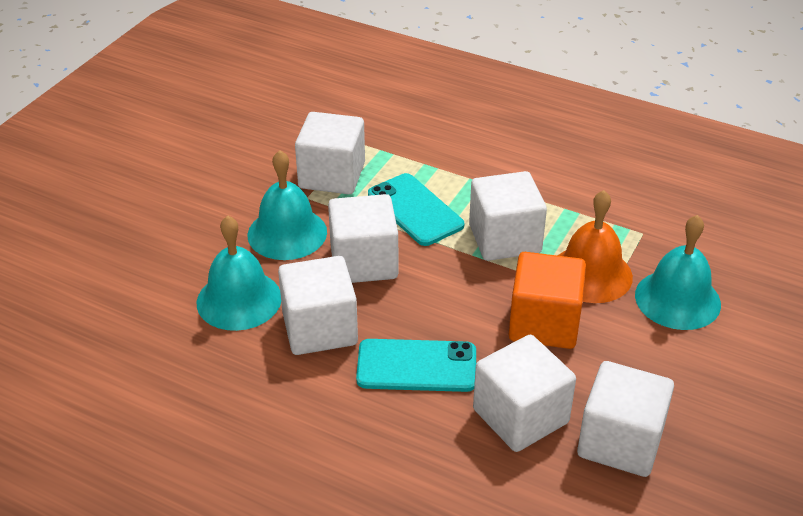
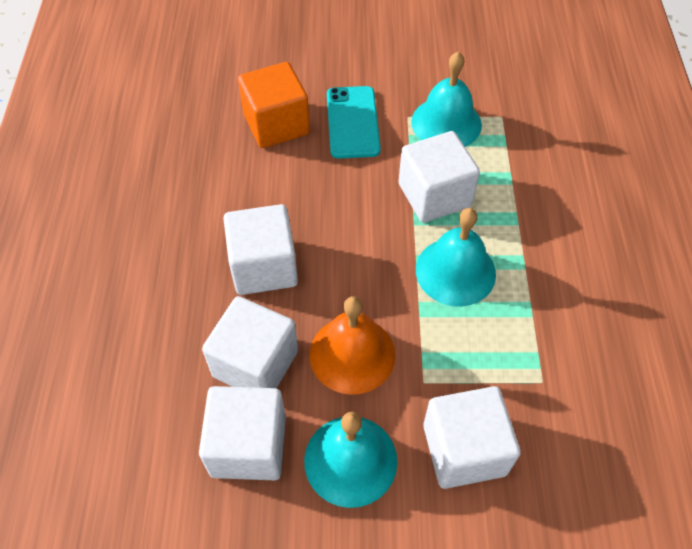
turquoise phone: 2 -> 1
white cube: 6 -> 5

